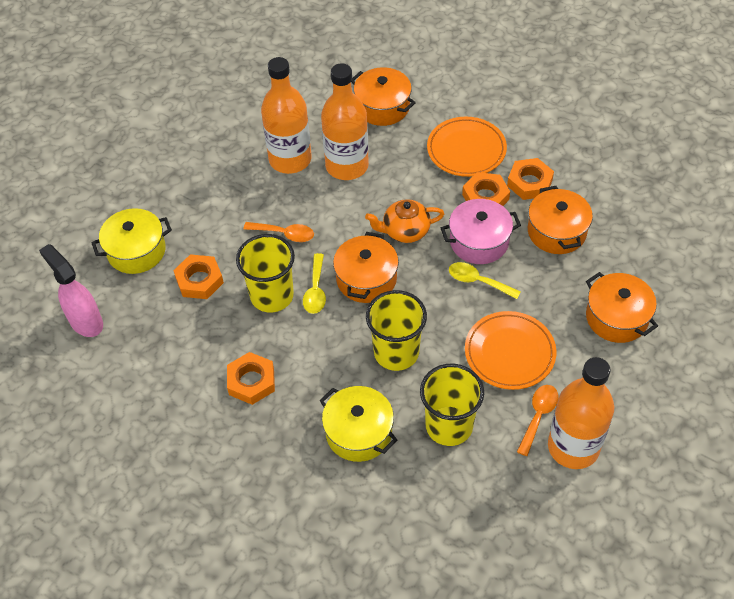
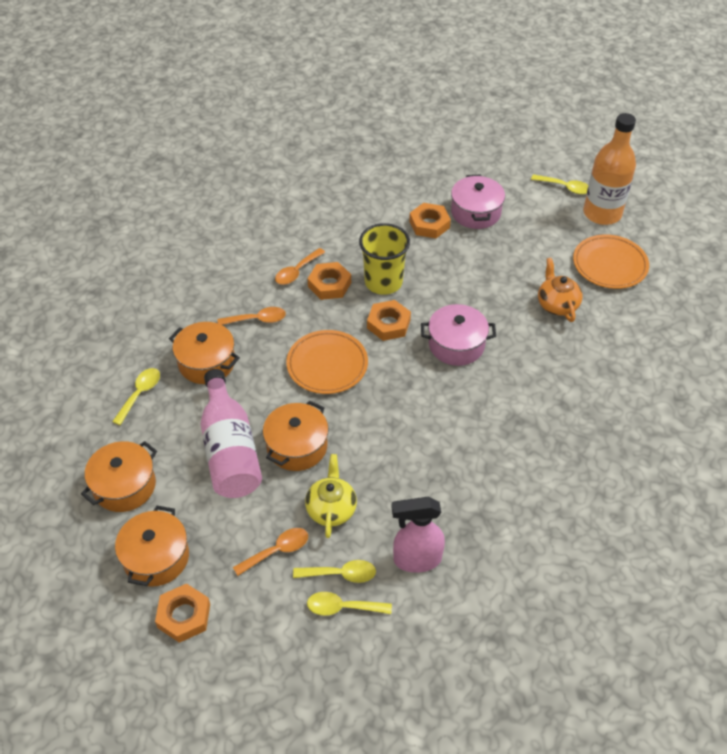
orange bottle: 3 -> 1
orange spoon: 2 -> 3
pink bottle: 0 -> 1
pink pot: 1 -> 2
yellow cup: 3 -> 1
yellow pot: 2 -> 0
yellow spoon: 2 -> 4
yellow teapot: 0 -> 1

